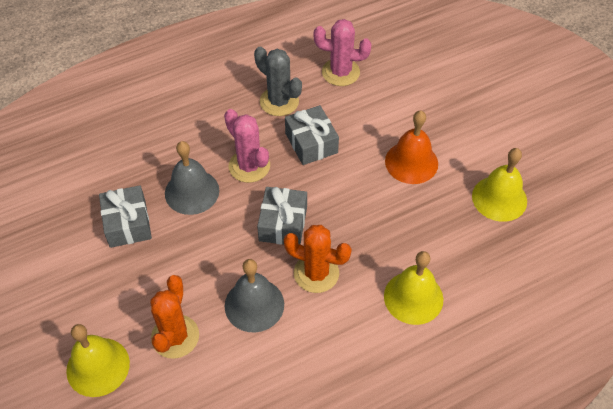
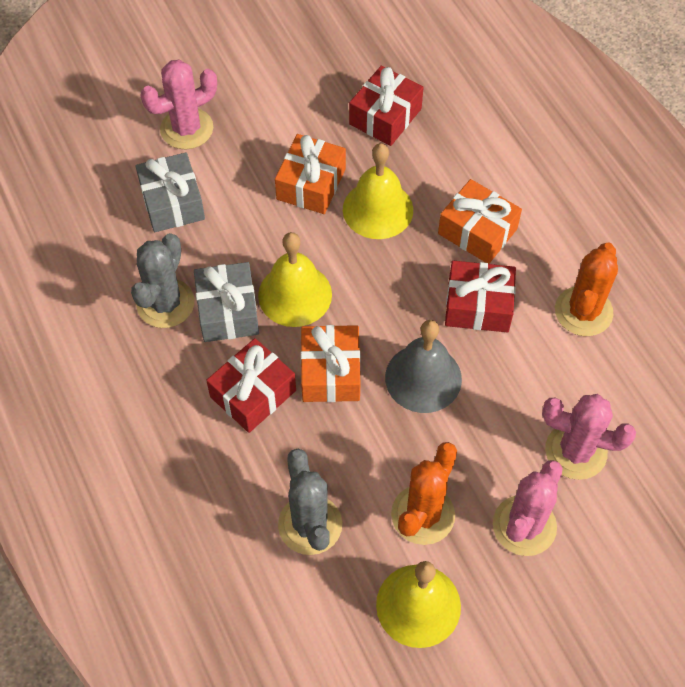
grey bell: 2 -> 1
grey cactus: 1 -> 2
grey gift: 3 -> 2
orange bell: 1 -> 0
orange gift: 0 -> 3
pink cactus: 2 -> 3
red gift: 0 -> 3

